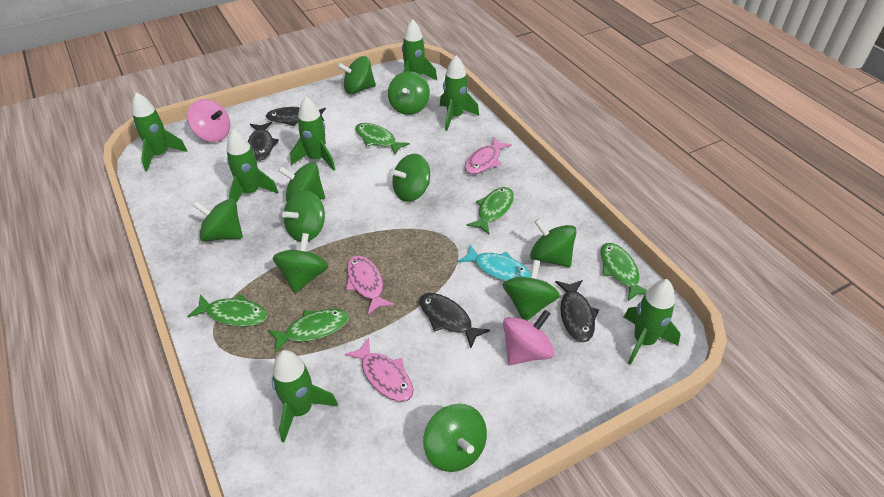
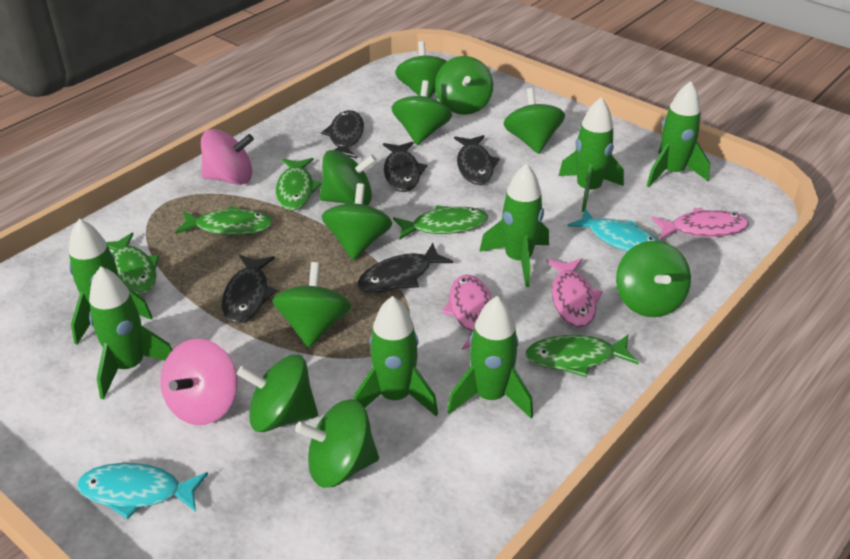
black fish: 4 -> 5
turquoise fish: 1 -> 2

